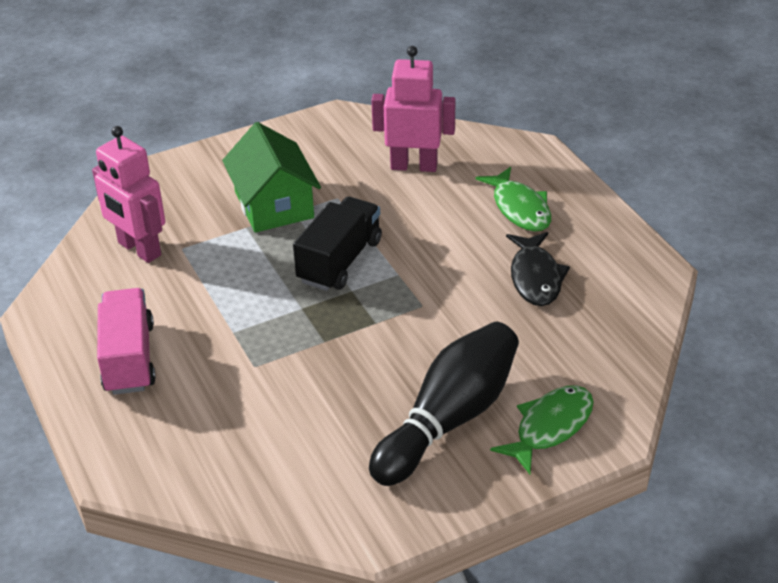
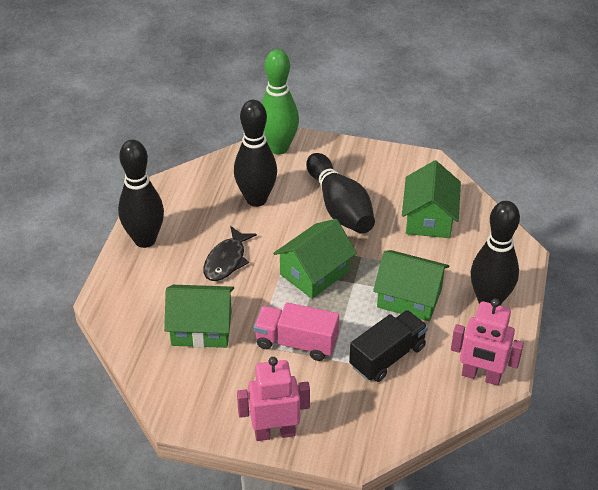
black bowling pin: 1 -> 4
green bowling pin: 0 -> 1
green fish: 2 -> 0
green house: 1 -> 4

